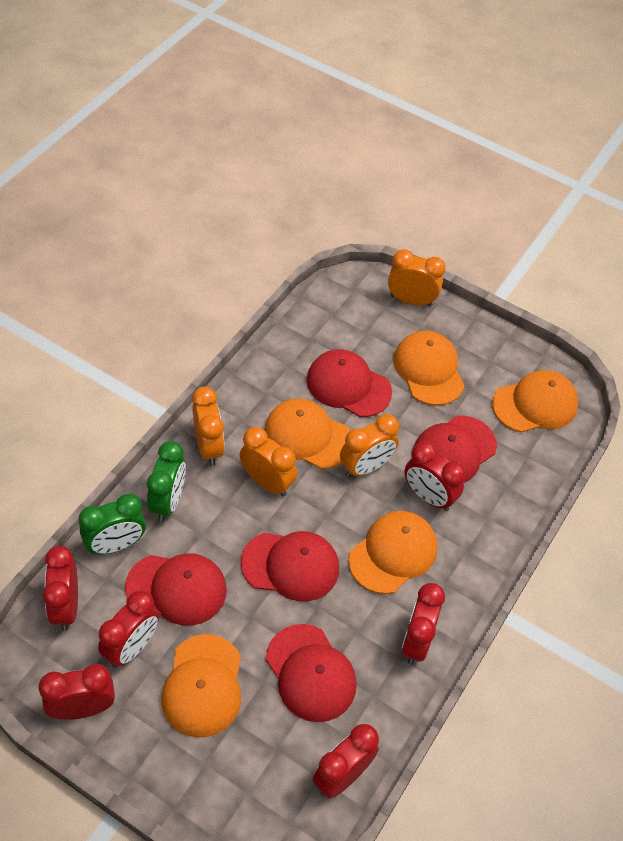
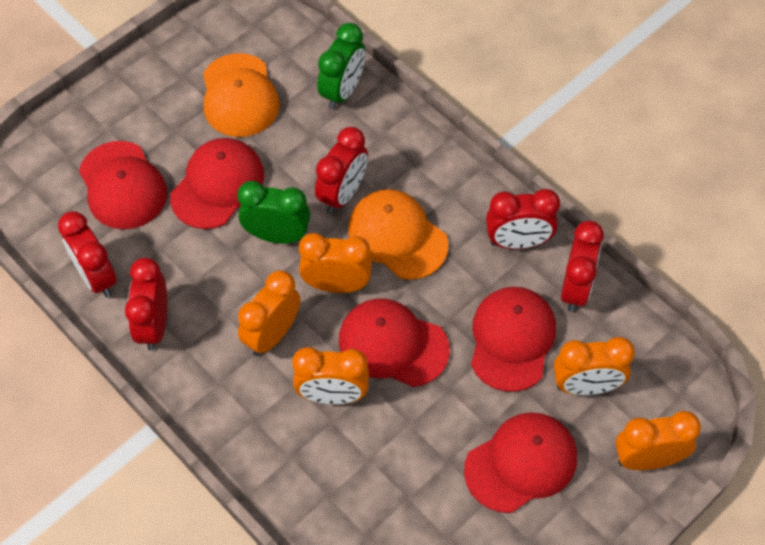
orange cap: 5 -> 2
orange clock: 4 -> 5
red clock: 6 -> 5

